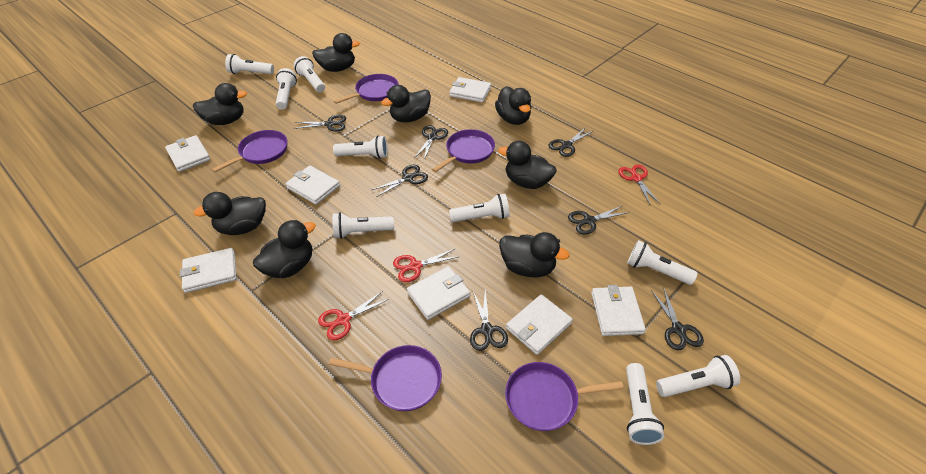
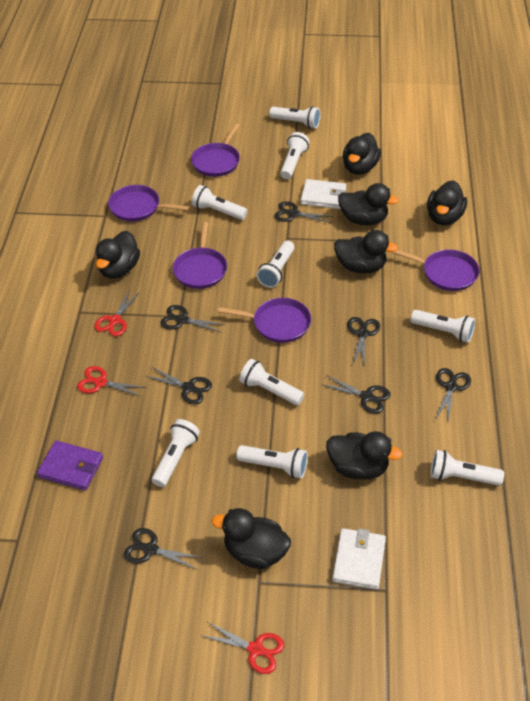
black duck: 8 -> 7
purple wallet: 0 -> 1
white wallet: 7 -> 2

